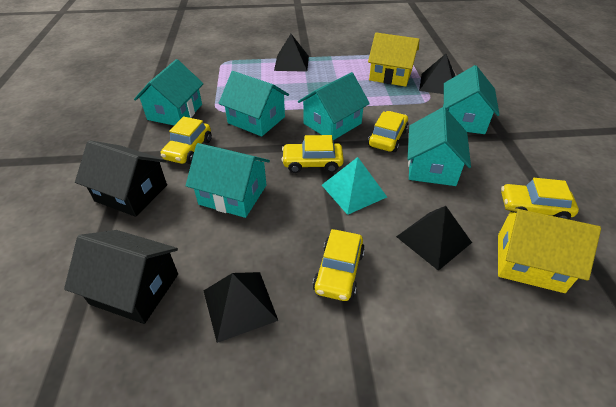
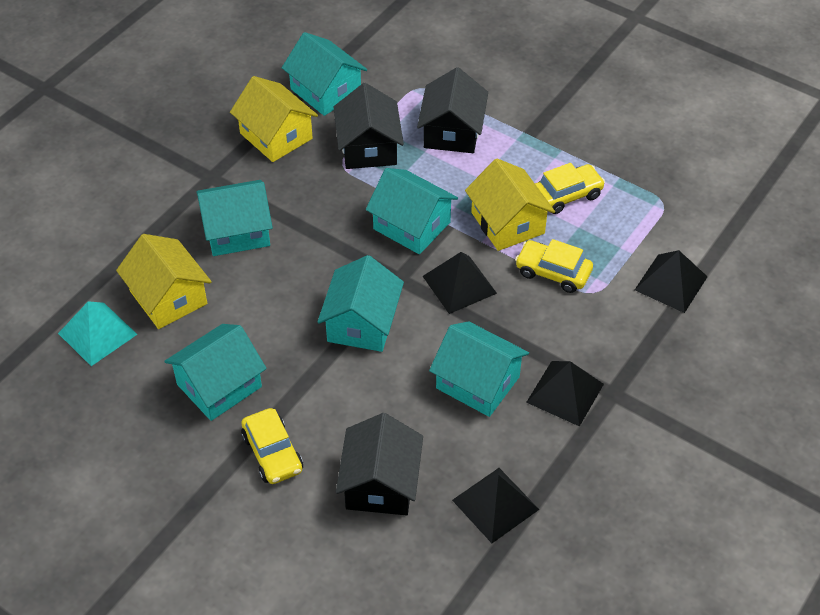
black house: 2 -> 3
yellow car: 5 -> 3
yellow house: 2 -> 3

